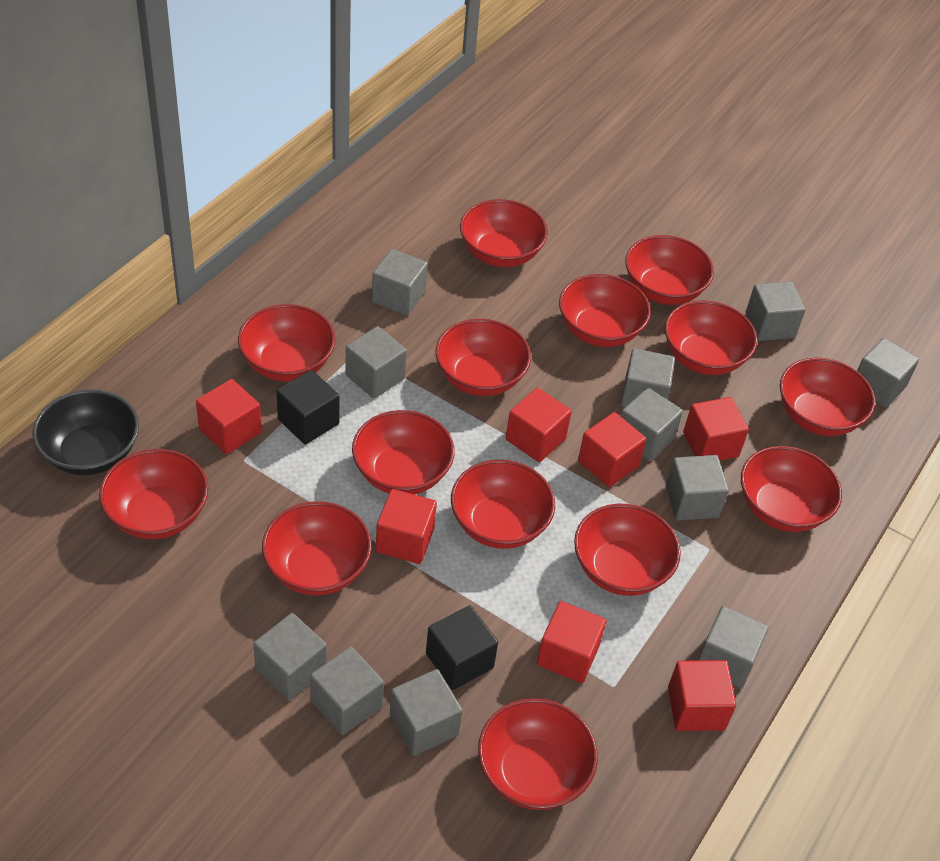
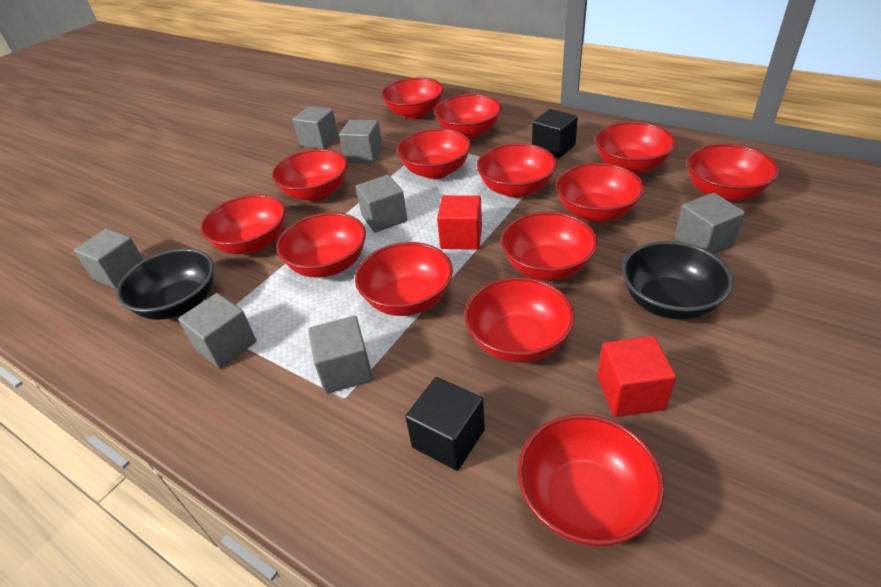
black bowl: 1 -> 2
grey cube: 11 -> 7
red cube: 7 -> 2

